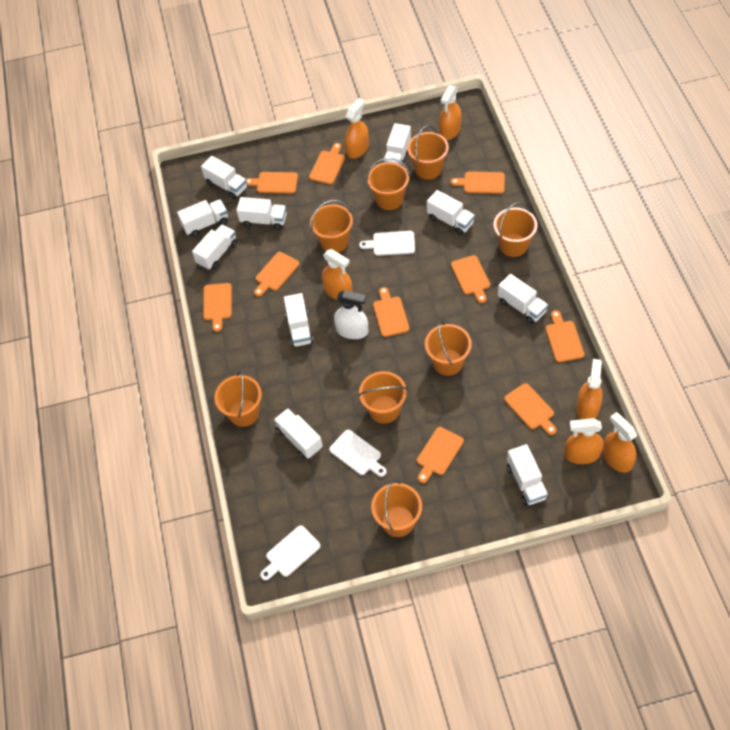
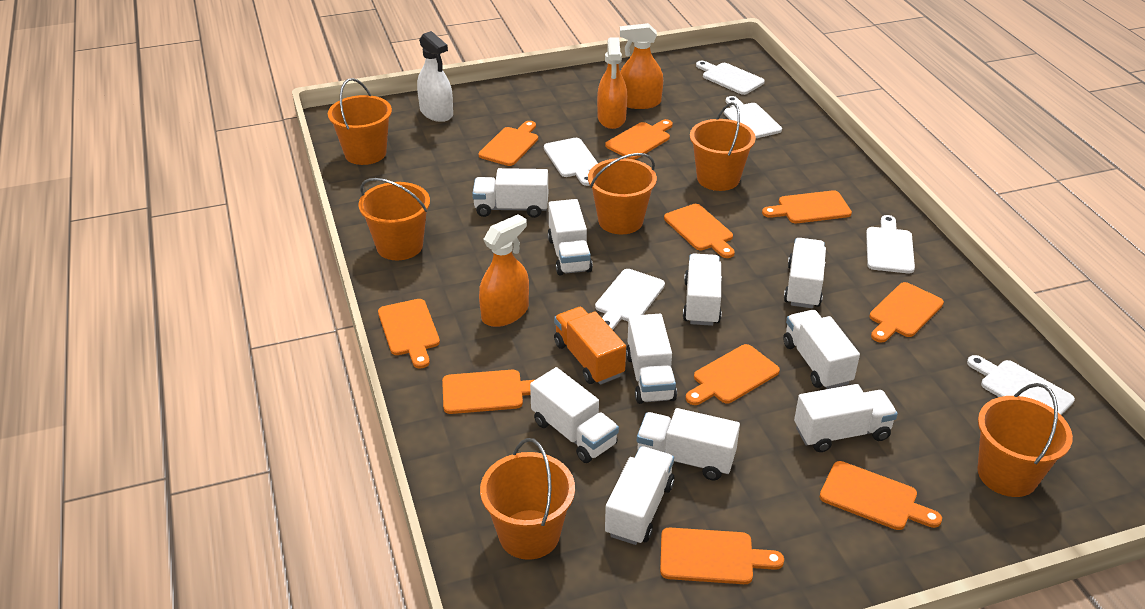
orange bucket: 8 -> 6
orange spray bottle: 6 -> 3
orange truck: 0 -> 1
white cutting board: 3 -> 6

